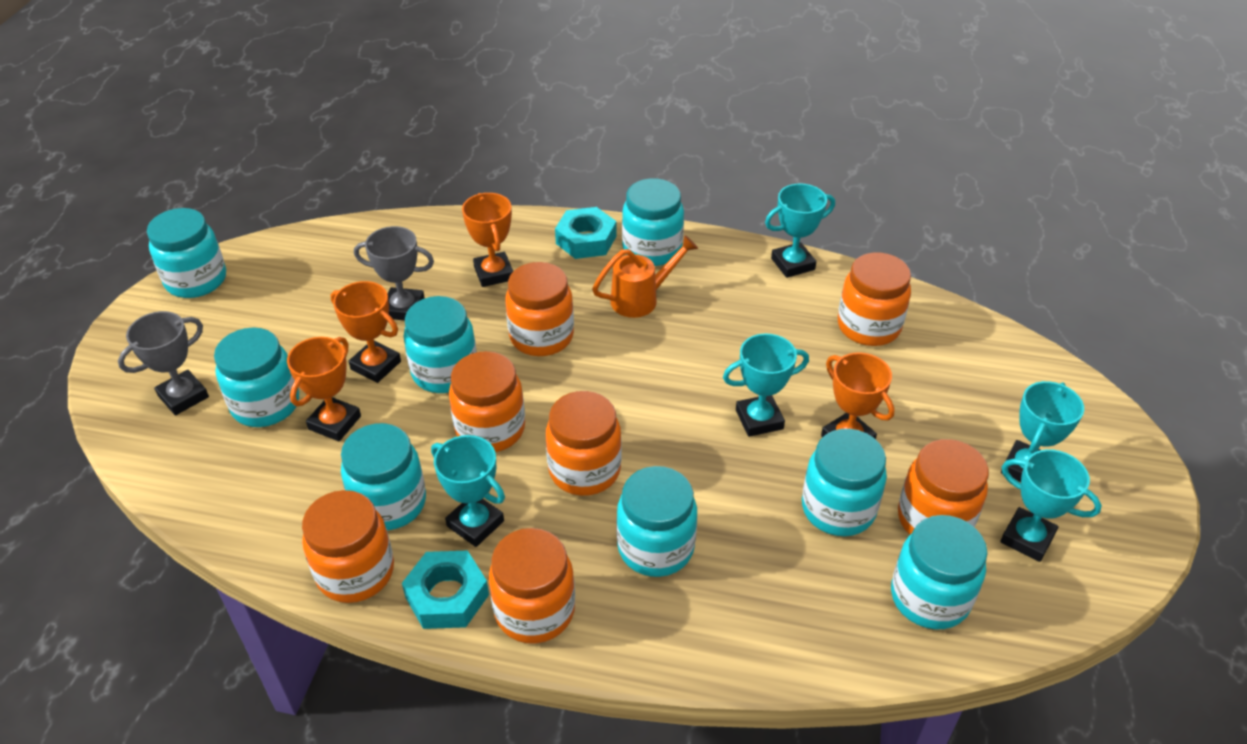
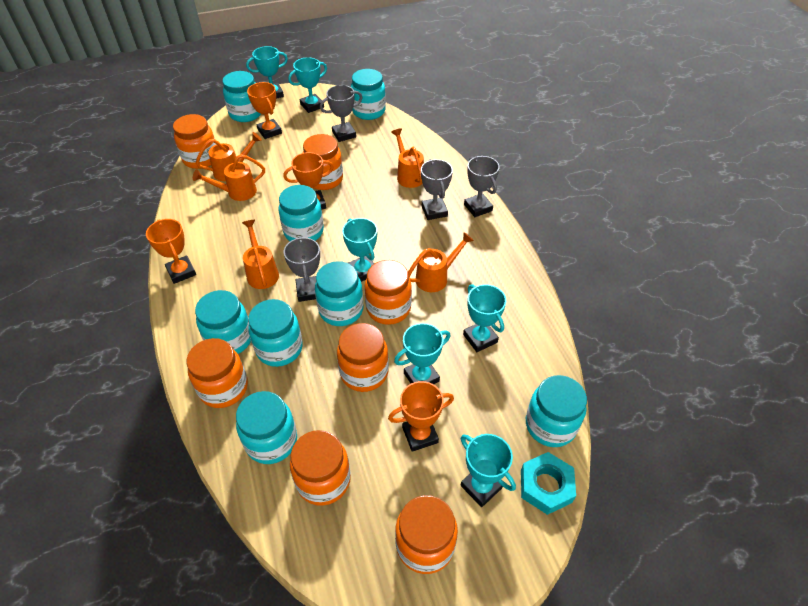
grey trophy: 2 -> 4
orange watering can: 1 -> 5
turquoise nut: 2 -> 1
turquoise trophy: 5 -> 6

